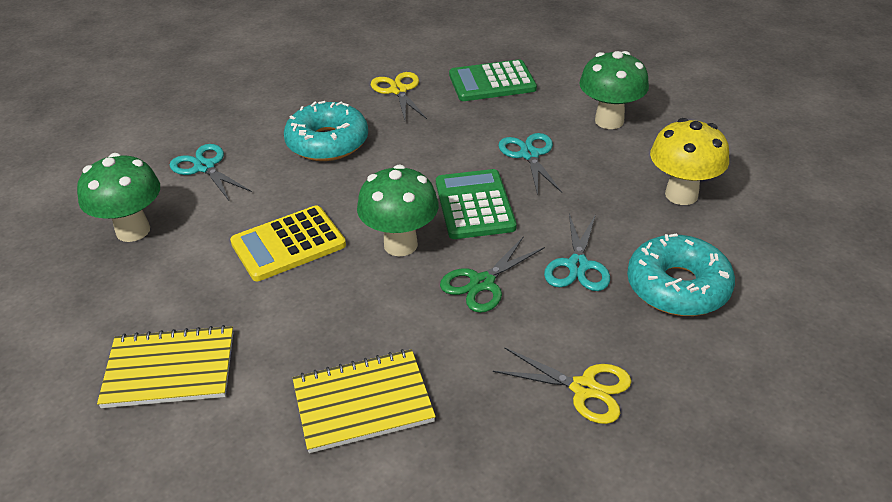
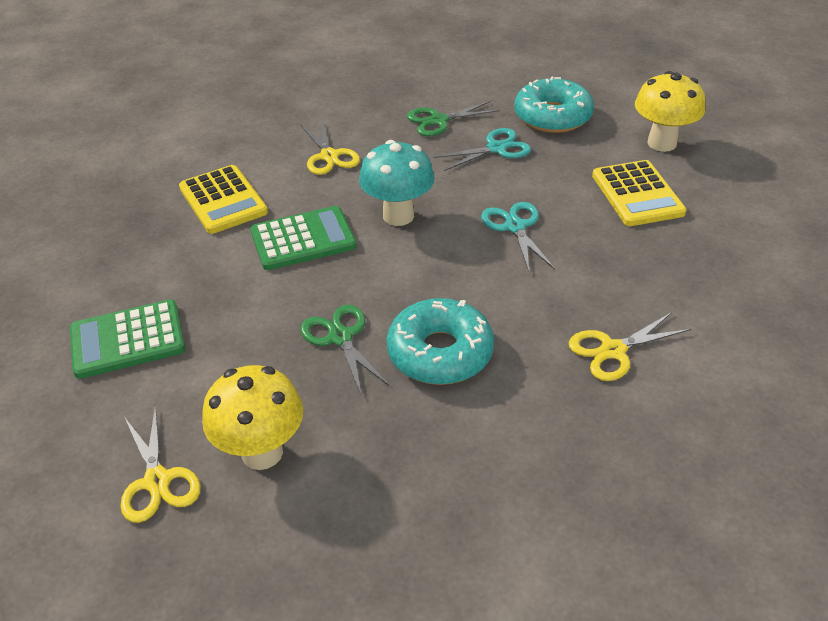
green mushroom: 3 -> 0
green scissors: 1 -> 2
turquoise mushroom: 0 -> 1
turquoise scissors: 3 -> 2
yellow calculator: 1 -> 2
yellow mushroom: 1 -> 2
yellow notebook: 2 -> 0
yellow scissors: 2 -> 3

